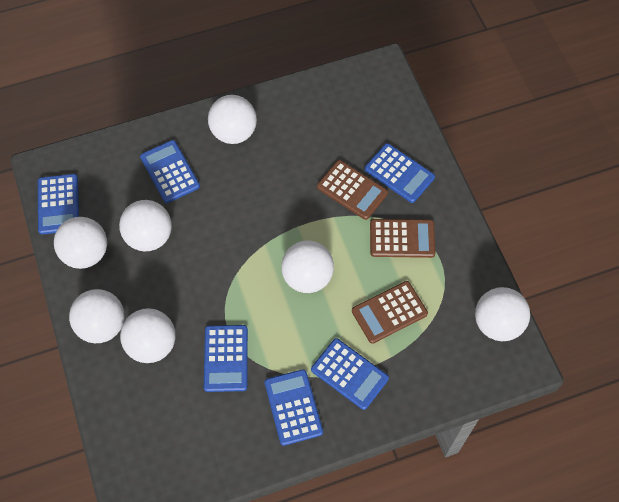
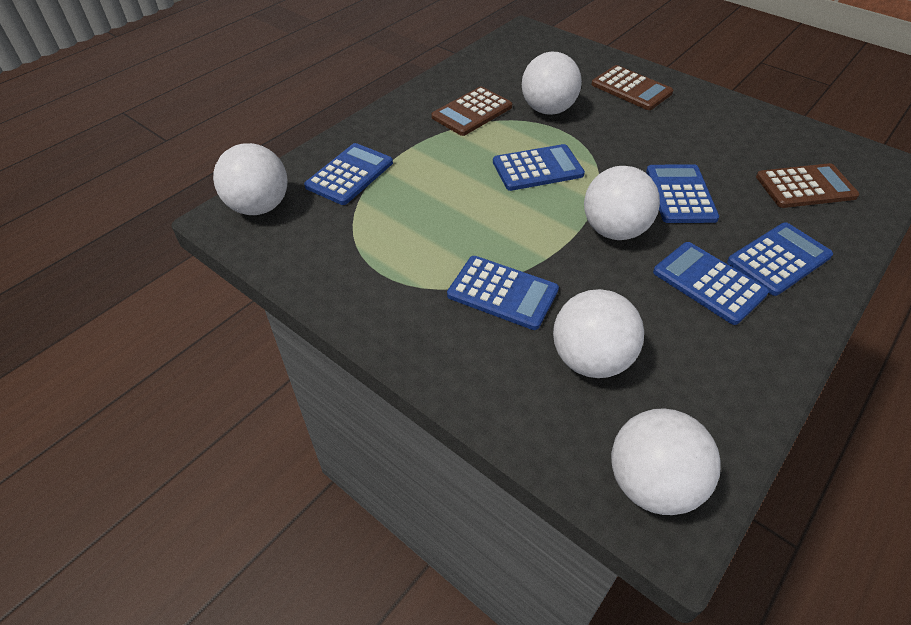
white ball: 7 -> 5

